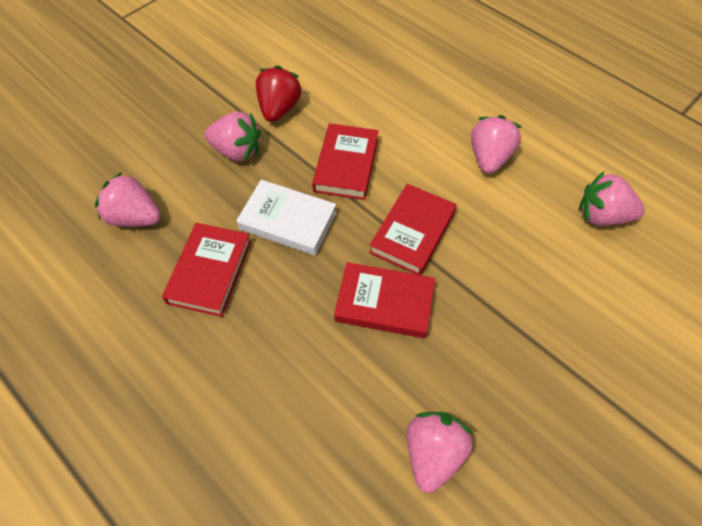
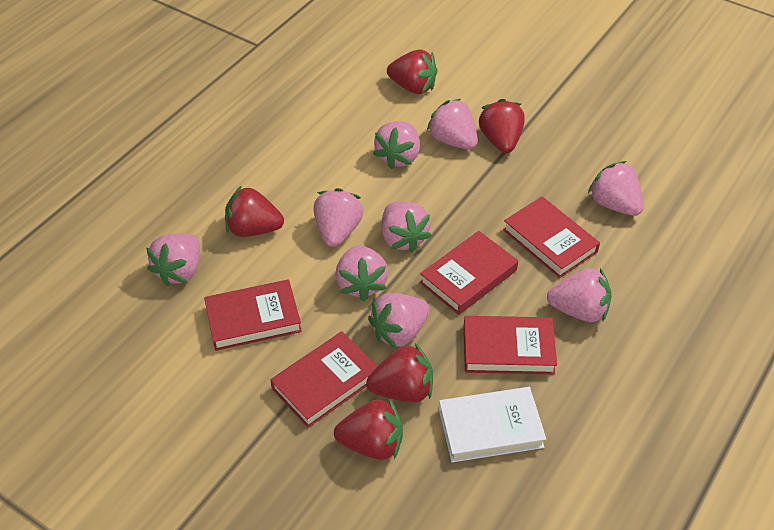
pink strawberry: 5 -> 9
red book: 4 -> 5
red strawberry: 1 -> 5

